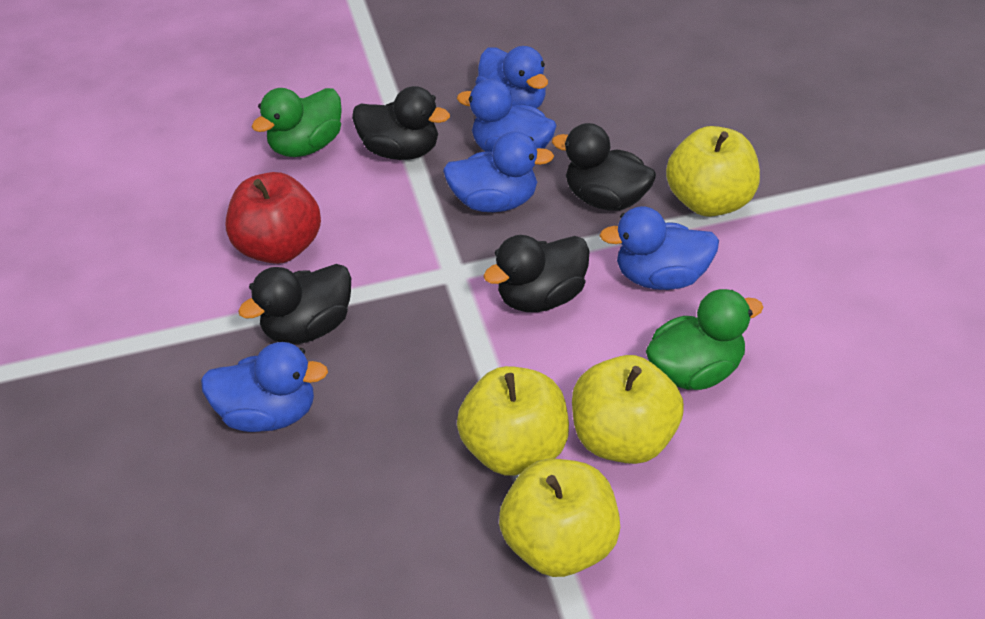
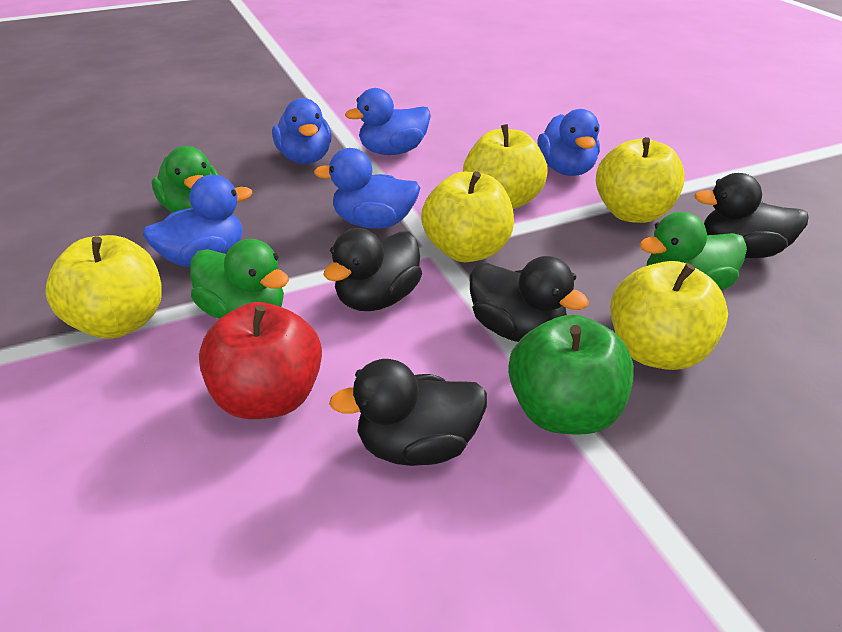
green apple: 0 -> 1
green duck: 2 -> 3
yellow apple: 4 -> 5

